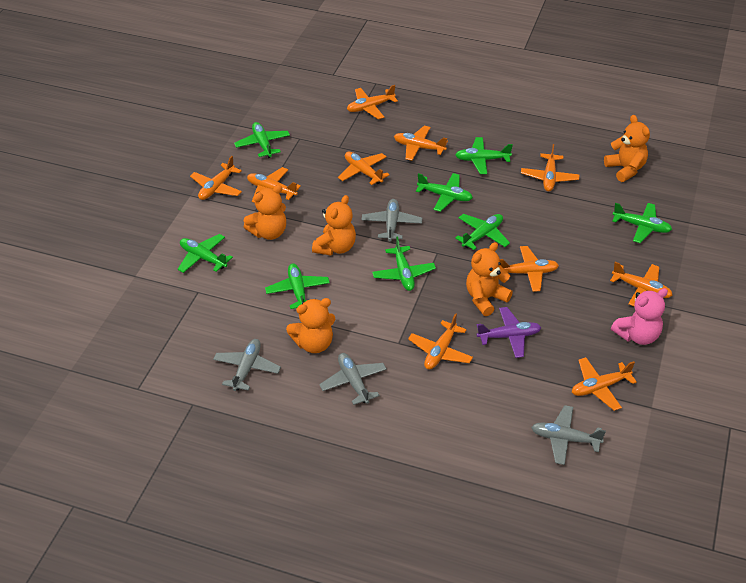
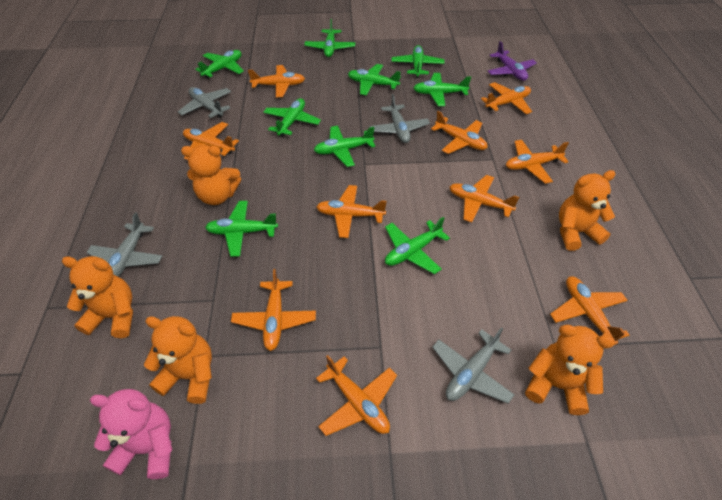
green plane: 8 -> 9

